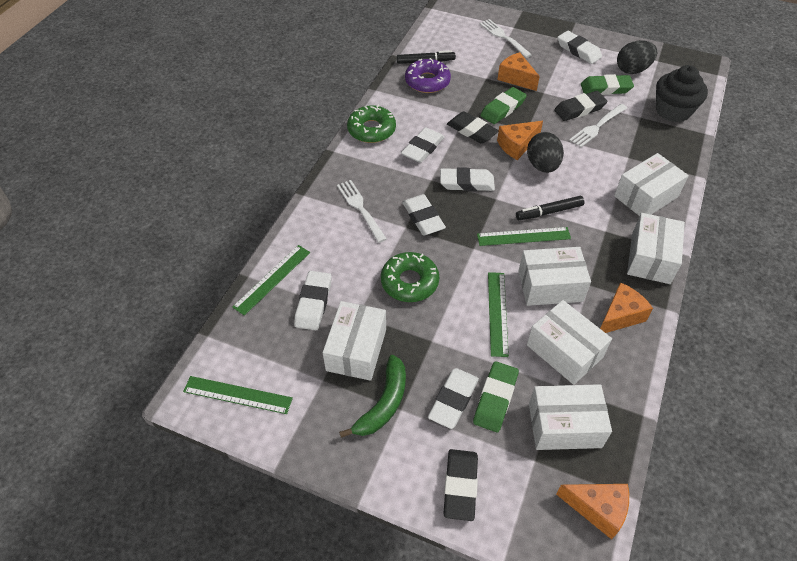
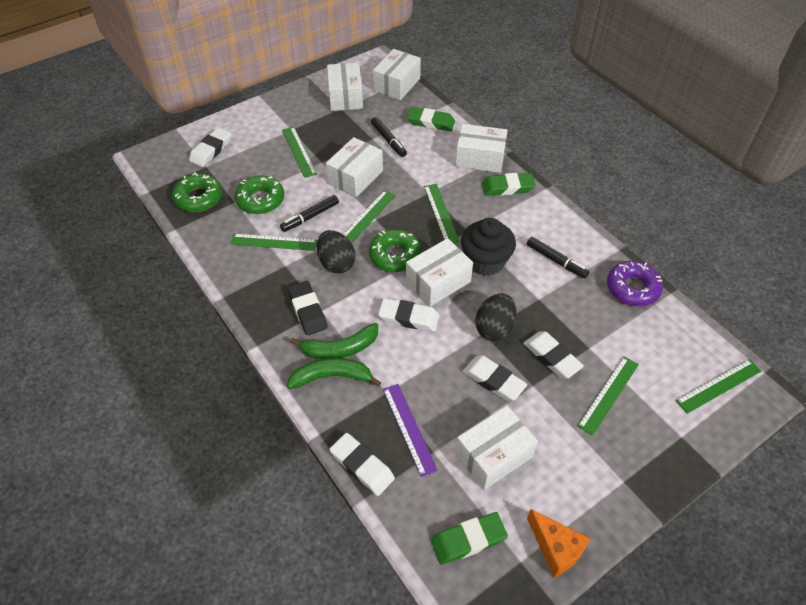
black eraser: 3 -> 1
black marker: 2 -> 3
green banana: 1 -> 2
green donut: 2 -> 3
green ruler: 4 -> 6
orange cheese: 4 -> 1
purple ruler: 0 -> 1
white eraser: 6 -> 5
white fork: 3 -> 0

